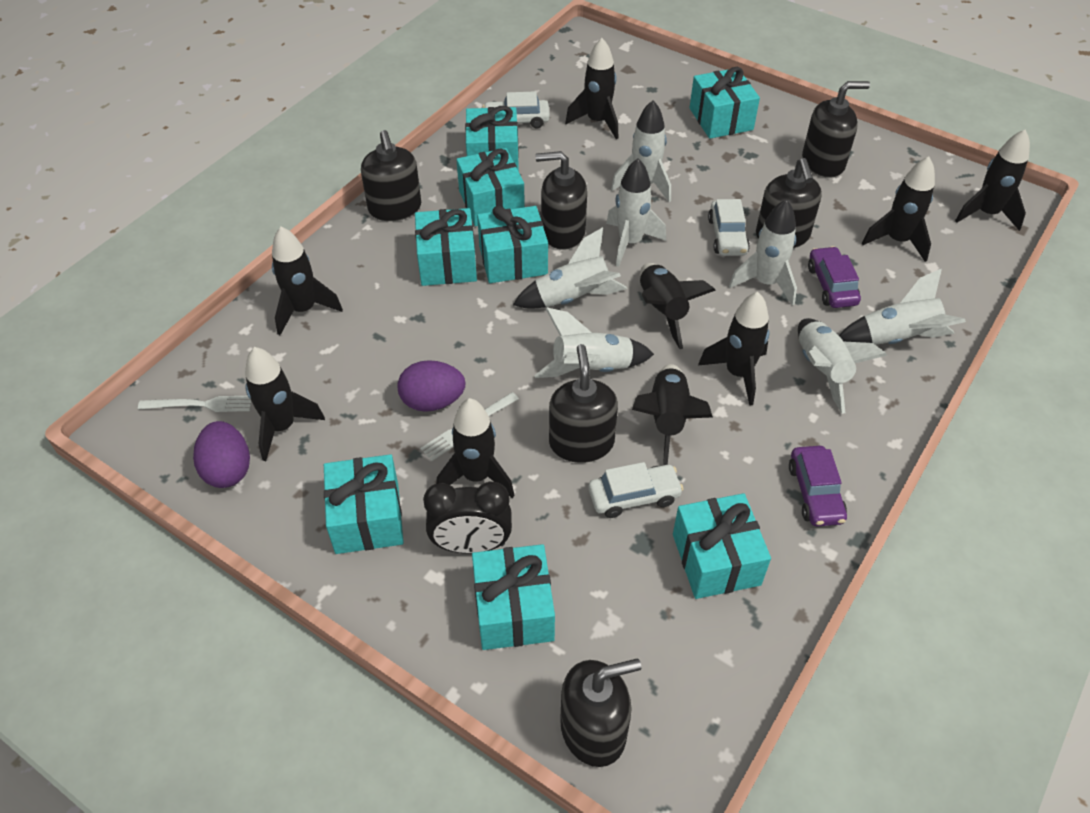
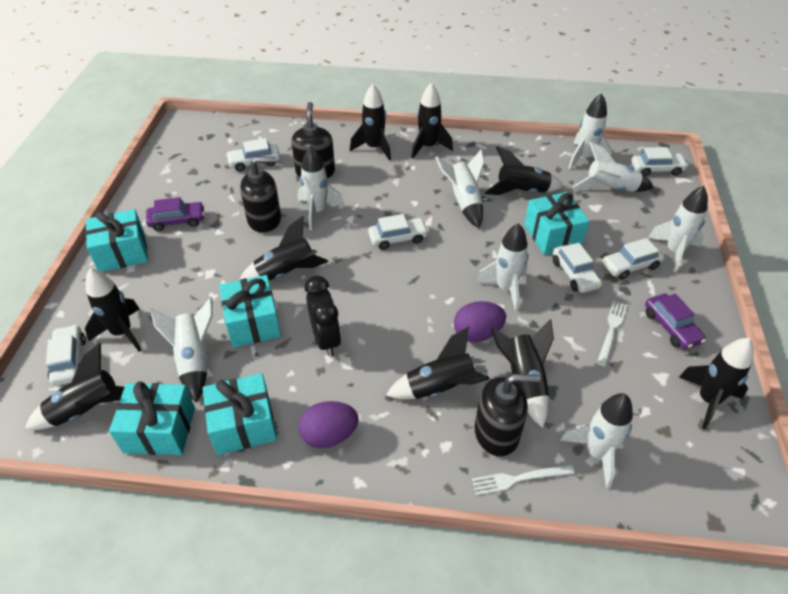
black soap dispenser: 6 -> 3
turquoise gift: 8 -> 5
white car: 3 -> 6
white rocket: 7 -> 8

